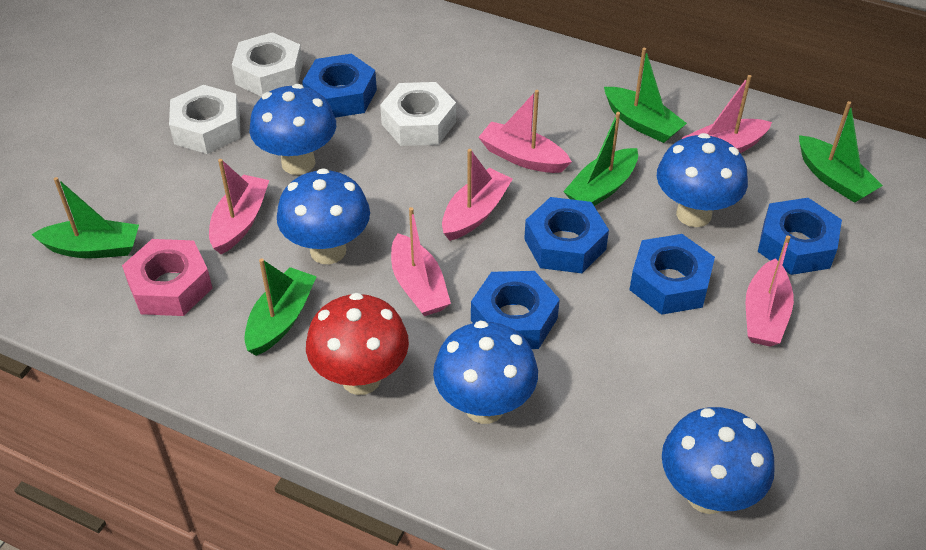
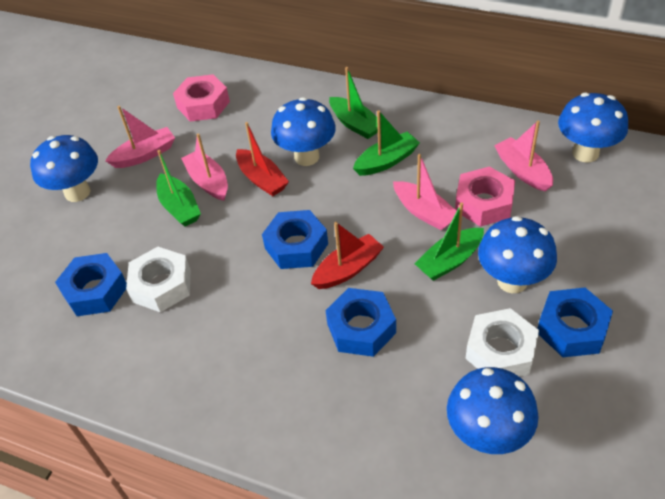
blue nut: 5 -> 4
green boat: 5 -> 4
pink boat: 6 -> 4
pink nut: 1 -> 2
red boat: 0 -> 2
red mushroom: 1 -> 0
white nut: 3 -> 2

